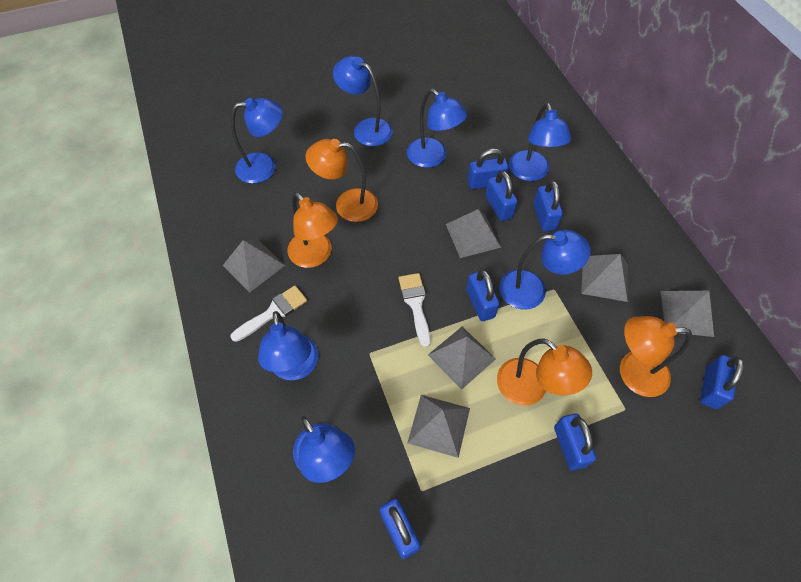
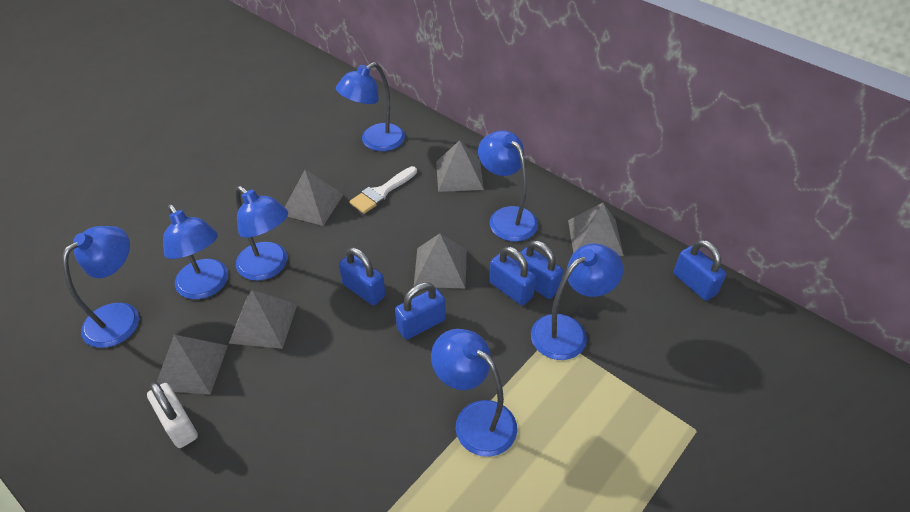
blue padlock: 7 -> 5
orange lamp: 4 -> 0
white brush: 2 -> 1
white padlock: 0 -> 1

